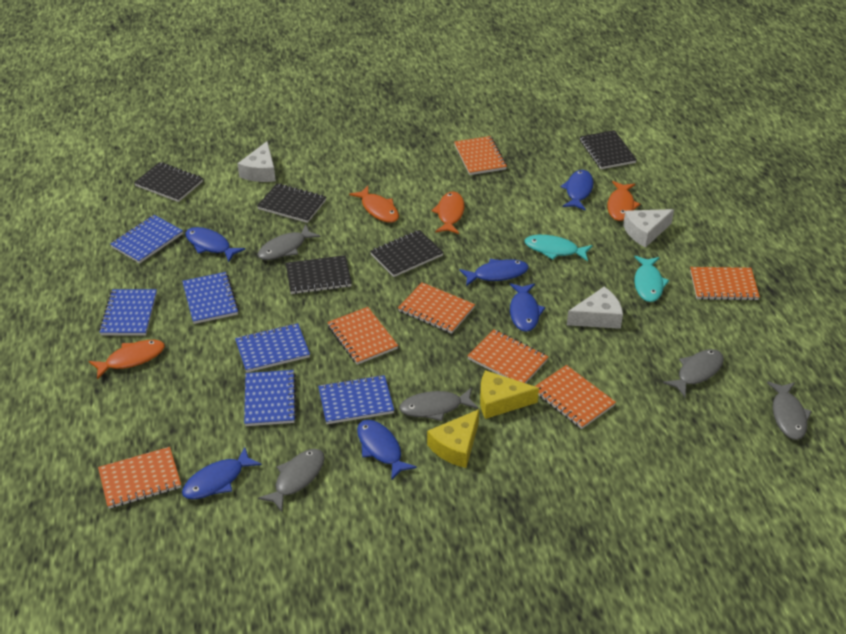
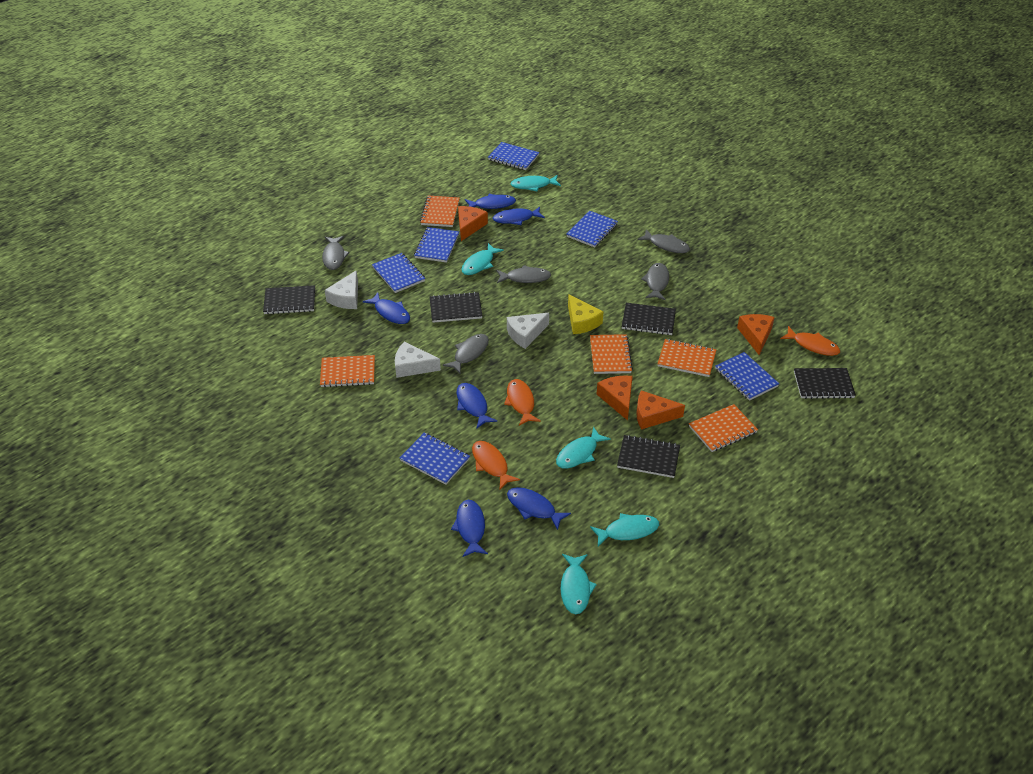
orange cheese: 0 -> 4
orange fish: 4 -> 3
orange notebook: 7 -> 5
turquoise fish: 2 -> 5
yellow cheese: 2 -> 1

